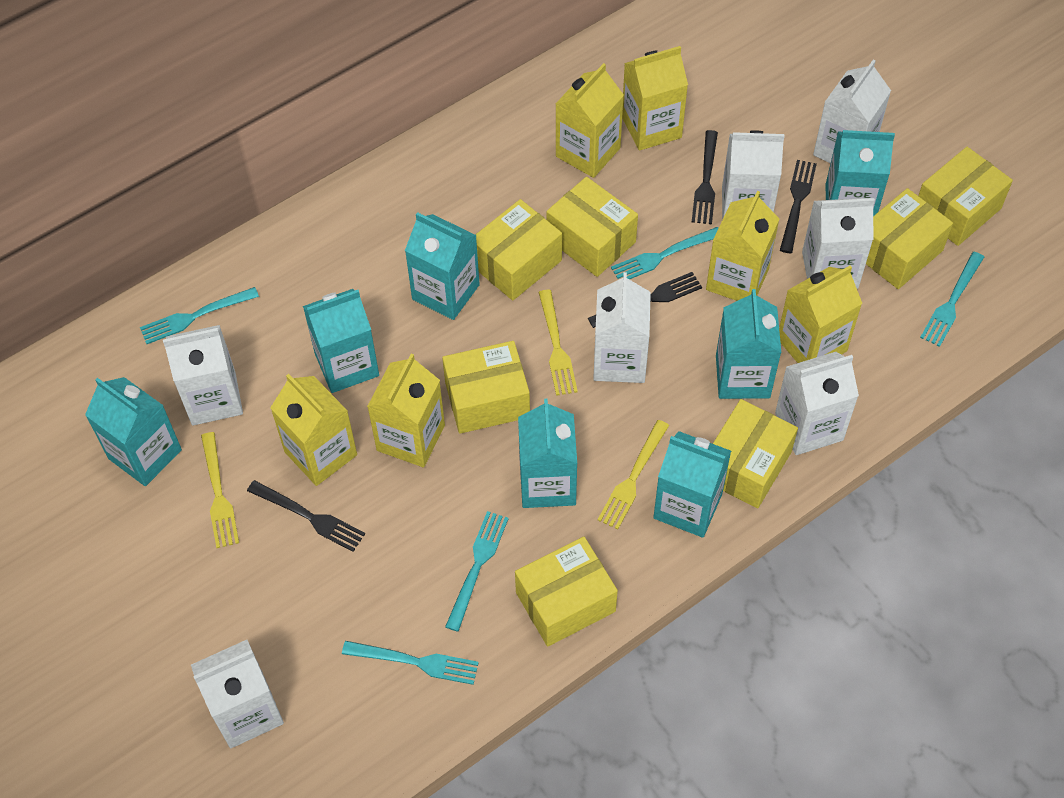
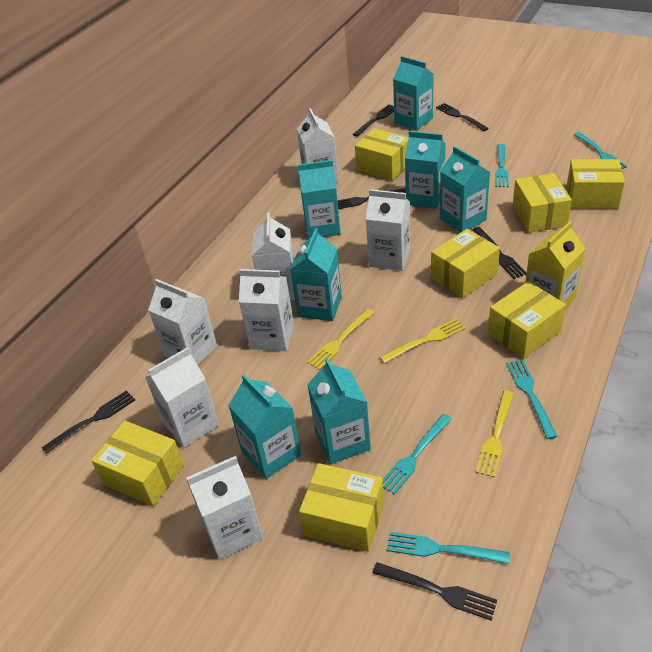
black fork: 4 -> 6
yellow carton: 6 -> 1

